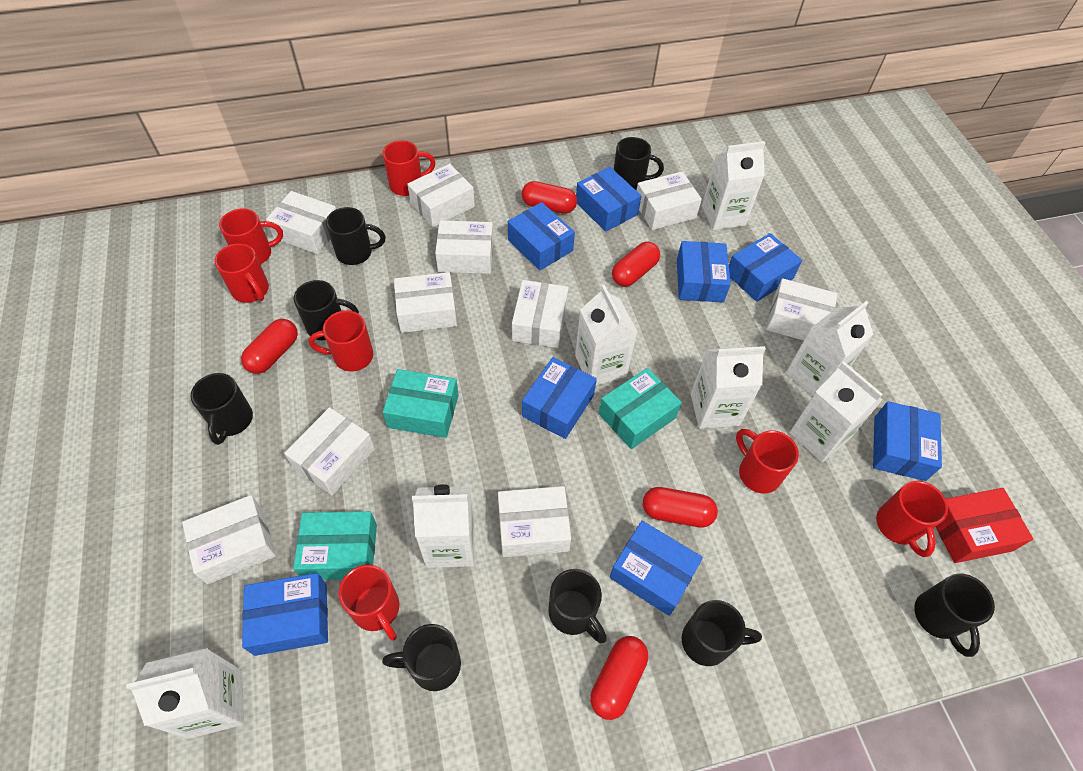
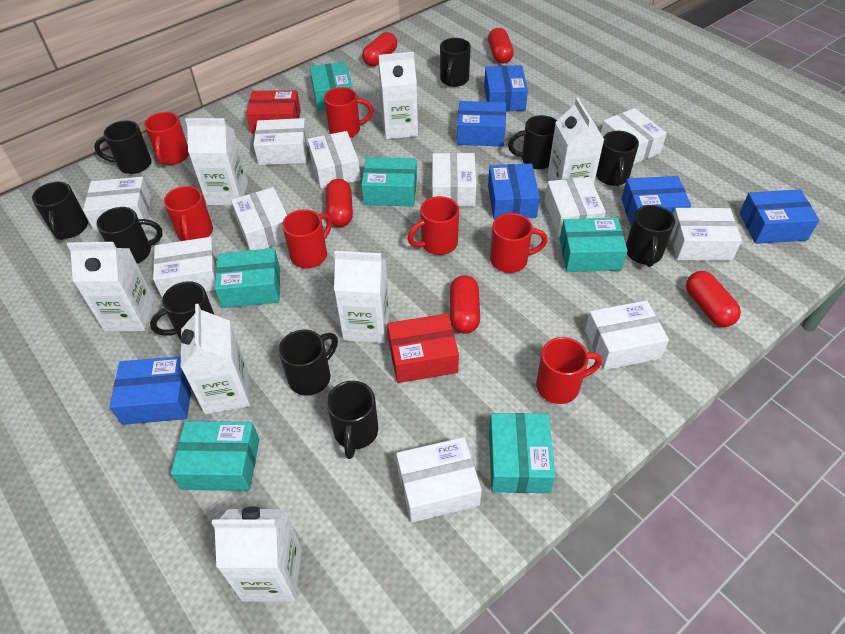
black mug: 8 -> 10
blue box: 8 -> 6
red box: 1 -> 2
turquoise box: 3 -> 6
white box: 10 -> 11

